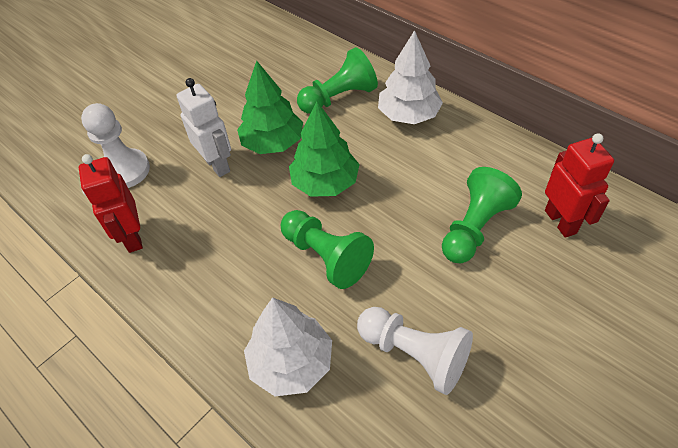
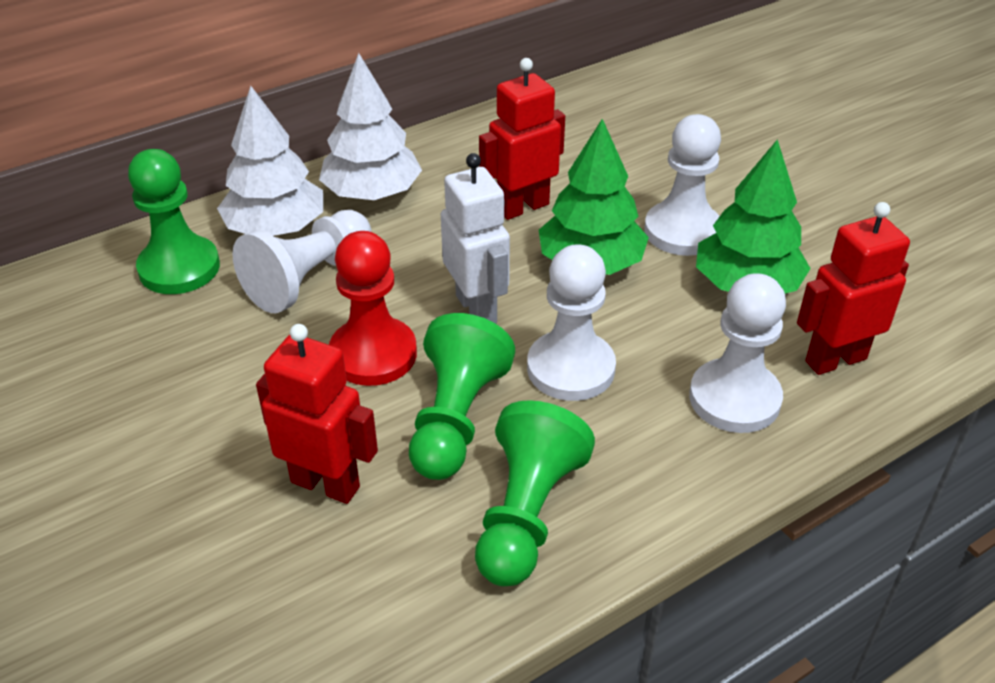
red pawn: 0 -> 1
red robot: 2 -> 3
white pawn: 2 -> 4

